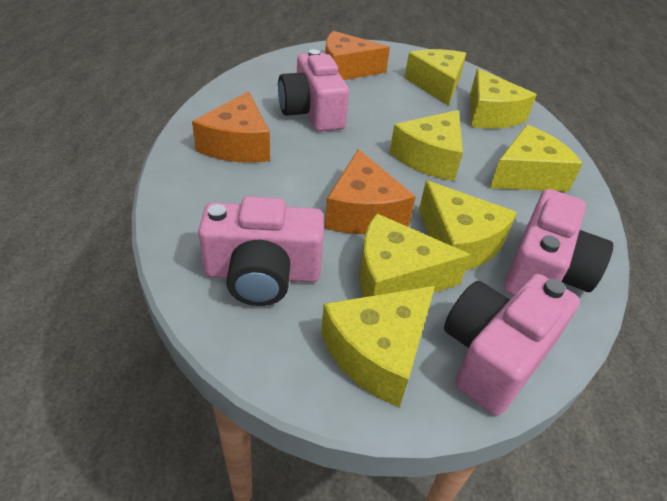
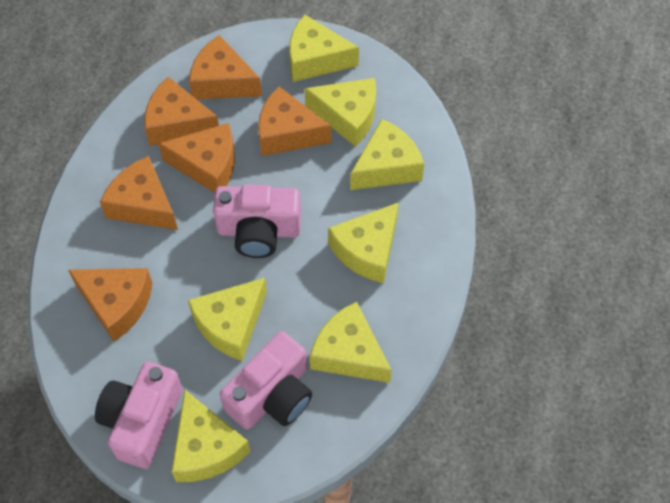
orange cheese: 3 -> 6
pink camera: 4 -> 3

